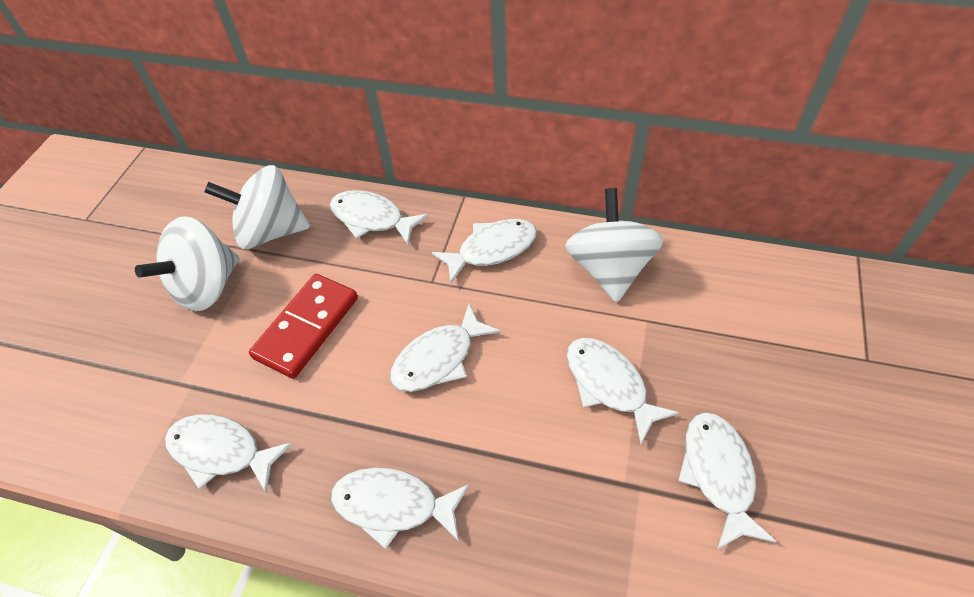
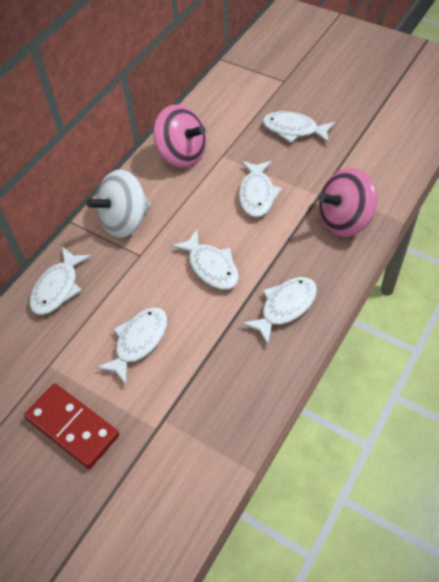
pink spinning top: 0 -> 2
white fish: 7 -> 6
white spinning top: 3 -> 1

